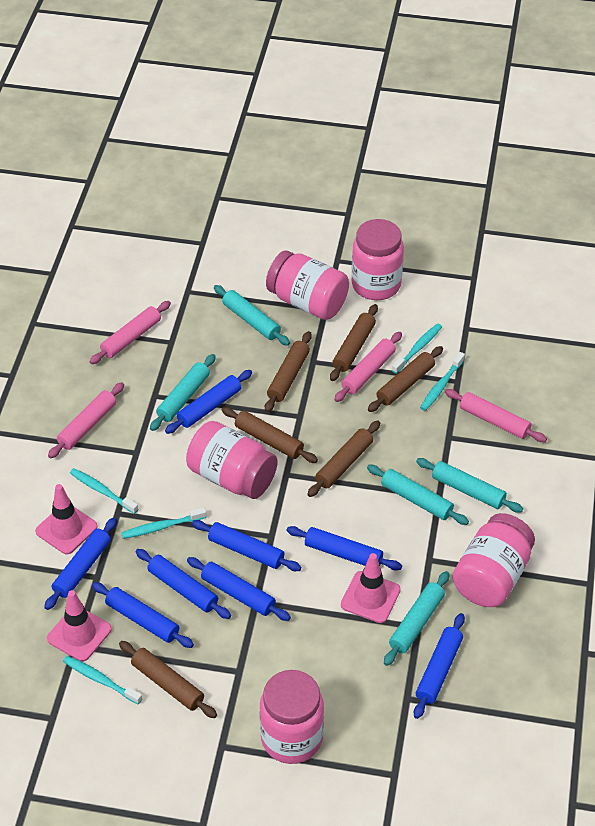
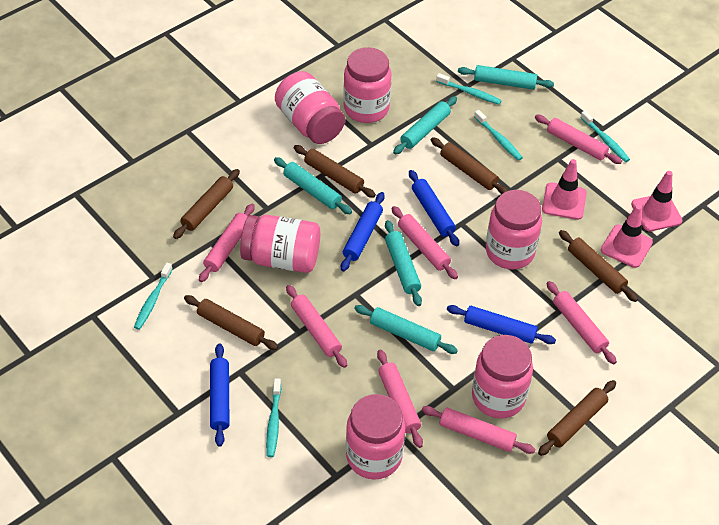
blue rolling pin: 8 -> 4
pink jar: 5 -> 6
pink rolling pin: 4 -> 7

